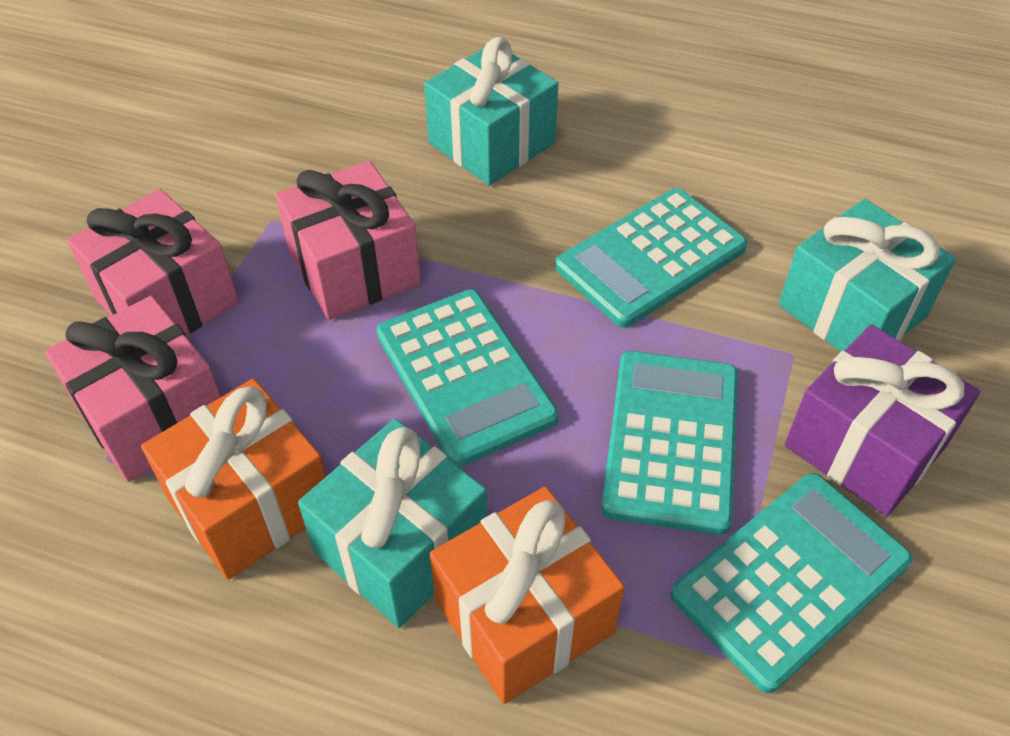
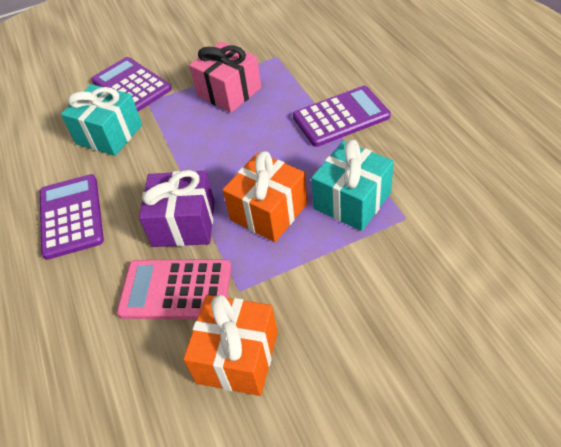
pink calculator: 0 -> 1
pink gift: 3 -> 1
purple calculator: 0 -> 3
turquoise calculator: 4 -> 0
turquoise gift: 3 -> 2

